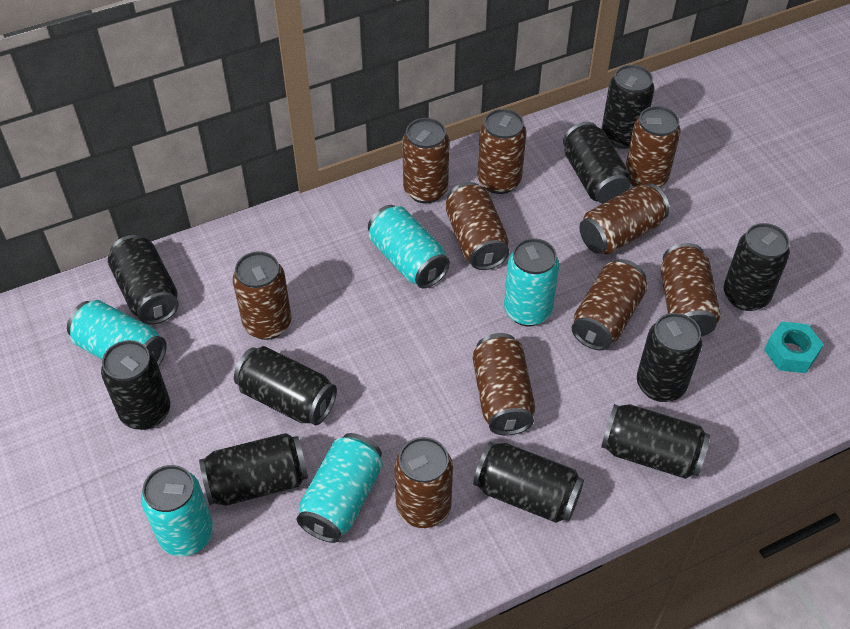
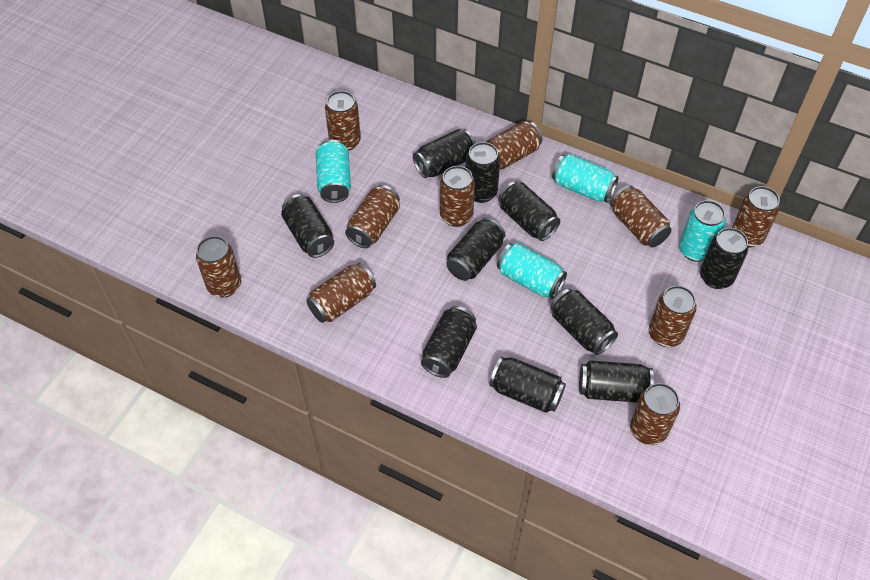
turquoise can: 5 -> 4
turquoise nut: 1 -> 0

